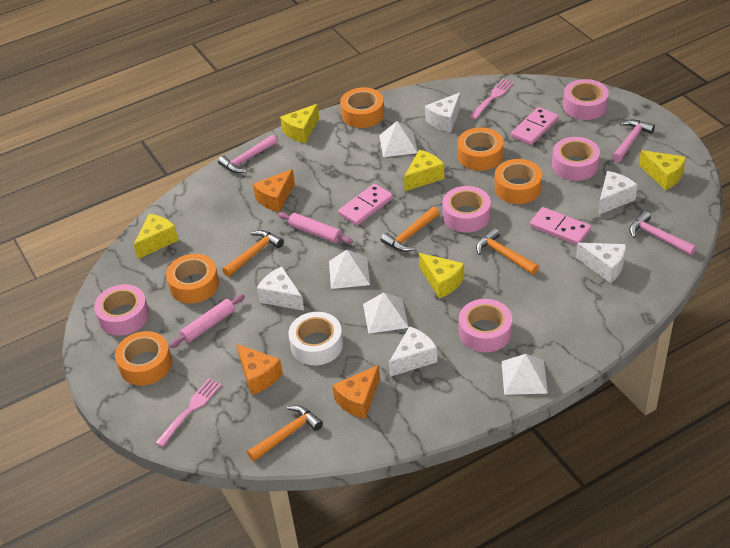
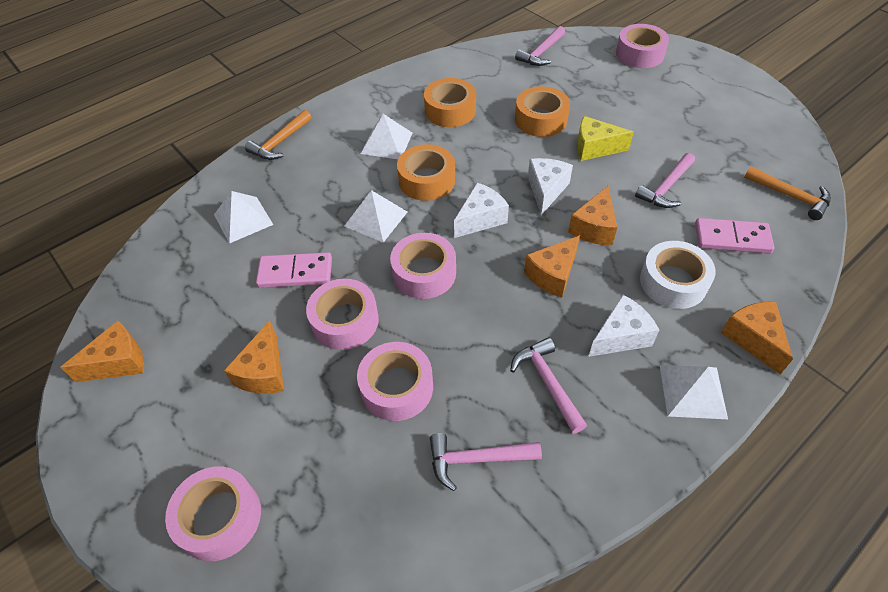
orange cheese: 3 -> 5
orange hammer: 4 -> 2
orange tape: 5 -> 3
pink domino: 3 -> 2
pink fork: 2 -> 0
pink hammer: 3 -> 4
pink rolling pin: 2 -> 0
white cheese: 5 -> 3
yellow cheese: 5 -> 1

